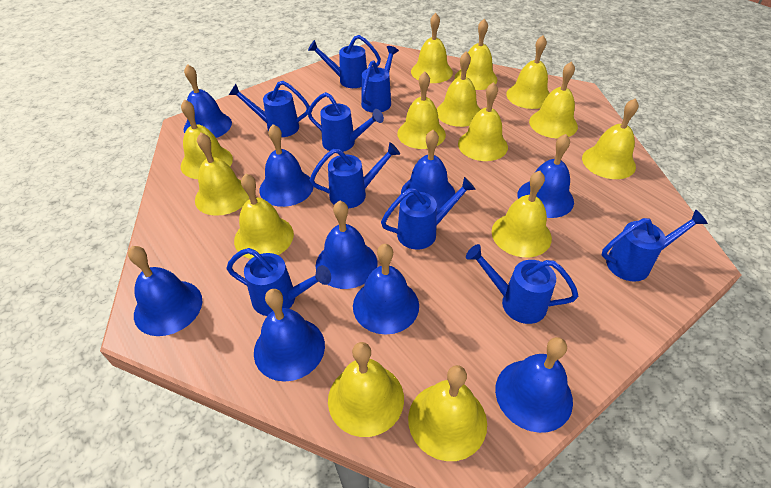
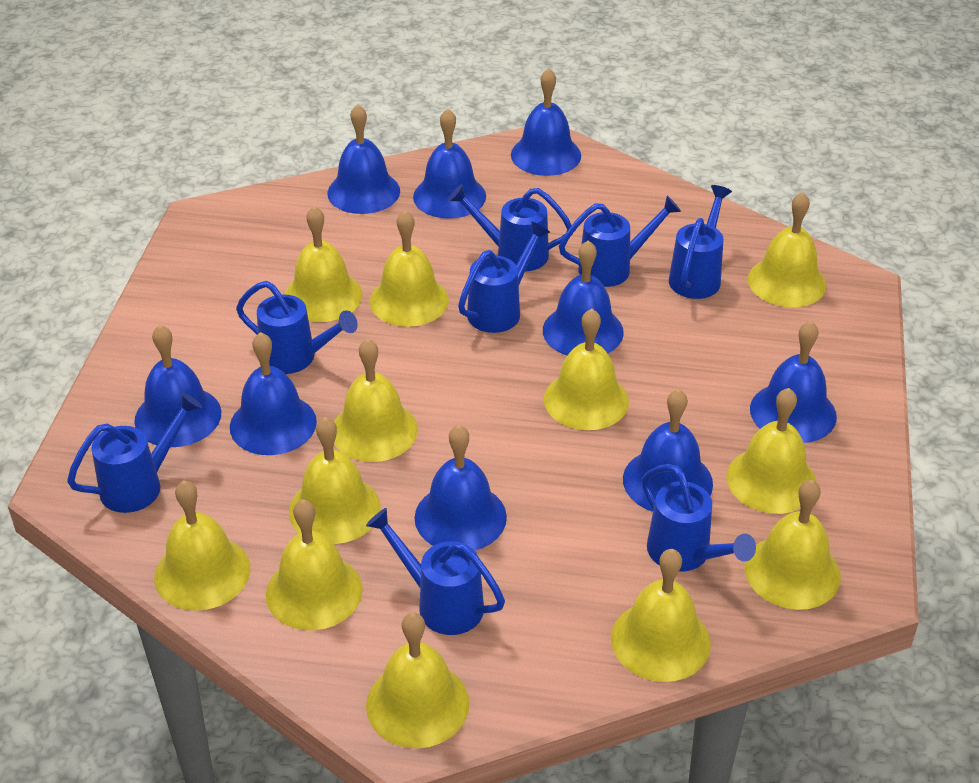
blue watering can: 9 -> 8
yellow bell: 14 -> 12

